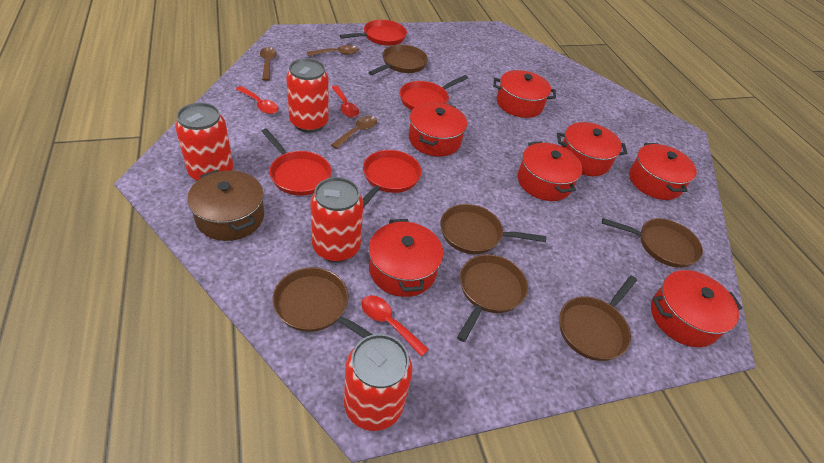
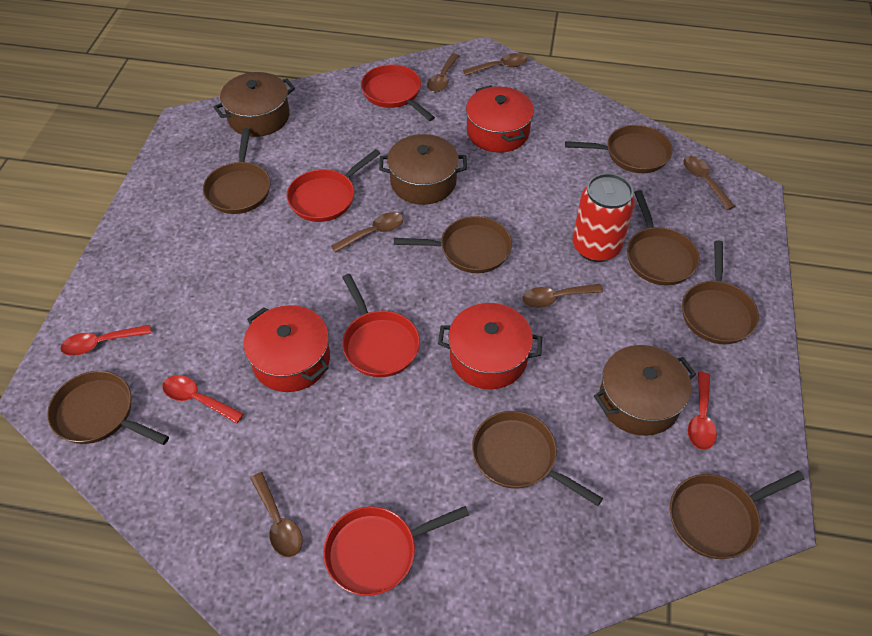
brown pan: 6 -> 8
brown pot: 1 -> 3
brown spoon: 3 -> 6
red can: 4 -> 1
red pot: 7 -> 3

